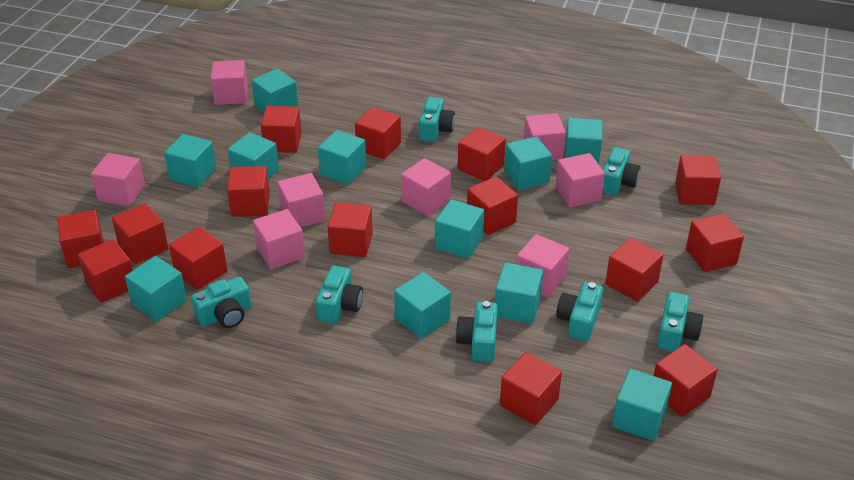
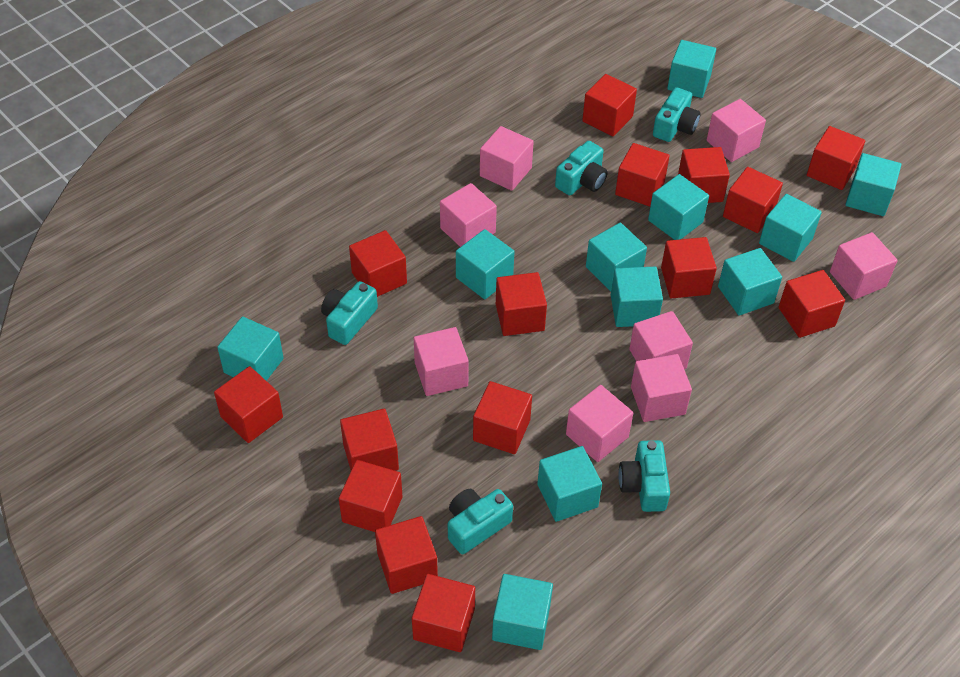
turquoise camera: 7 -> 5

